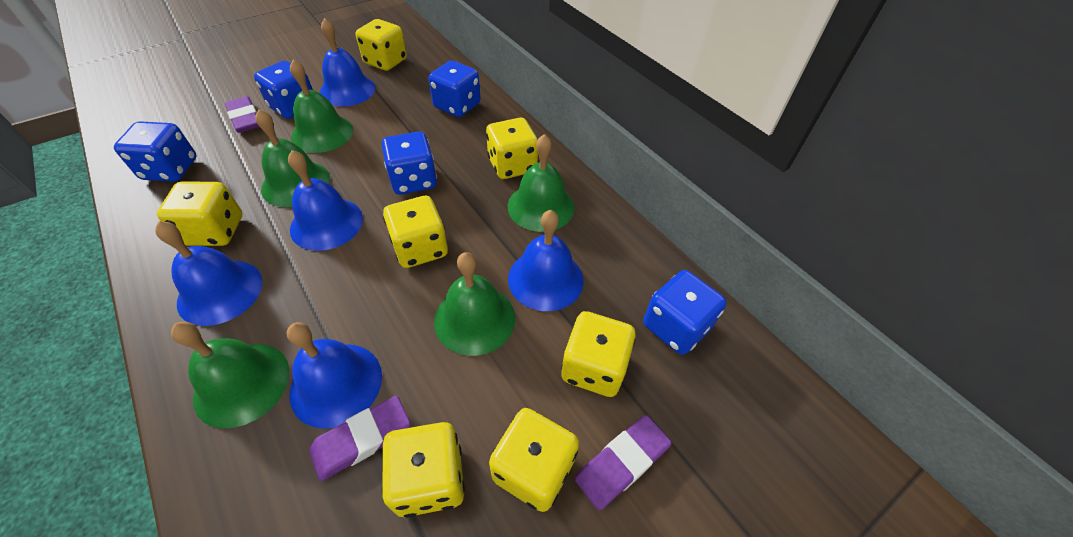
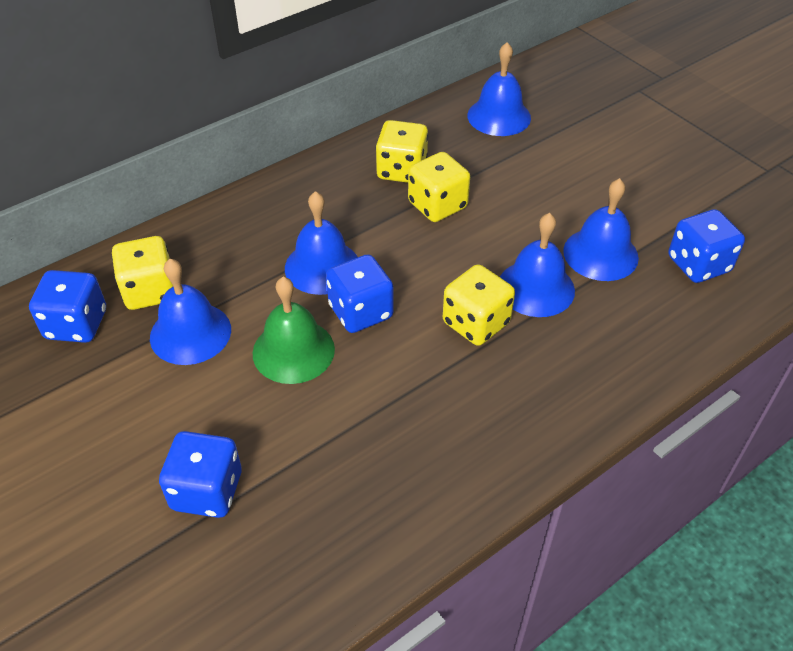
blue dice: 5 -> 4
green bell: 5 -> 1
purple eraser: 3 -> 0
yellow dice: 7 -> 4

